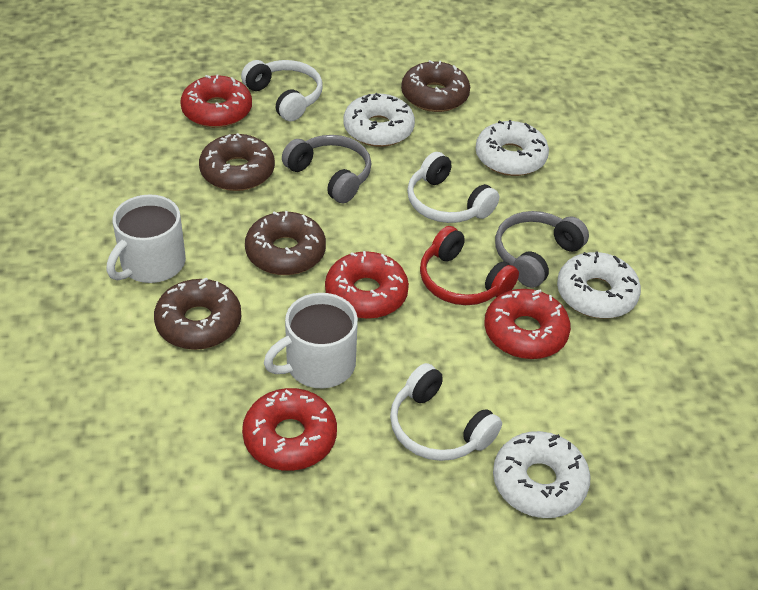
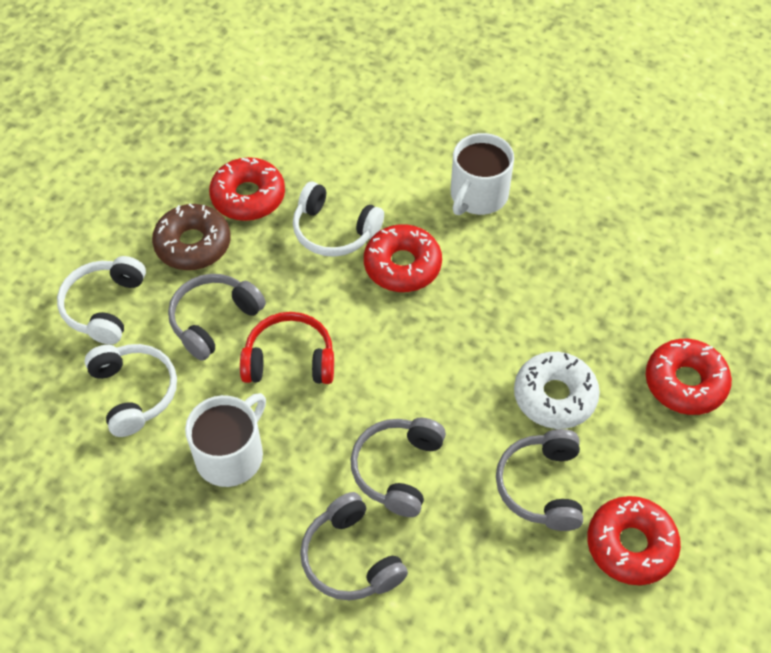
brown donut: 4 -> 1
grey headphones: 2 -> 4
white donut: 4 -> 1

